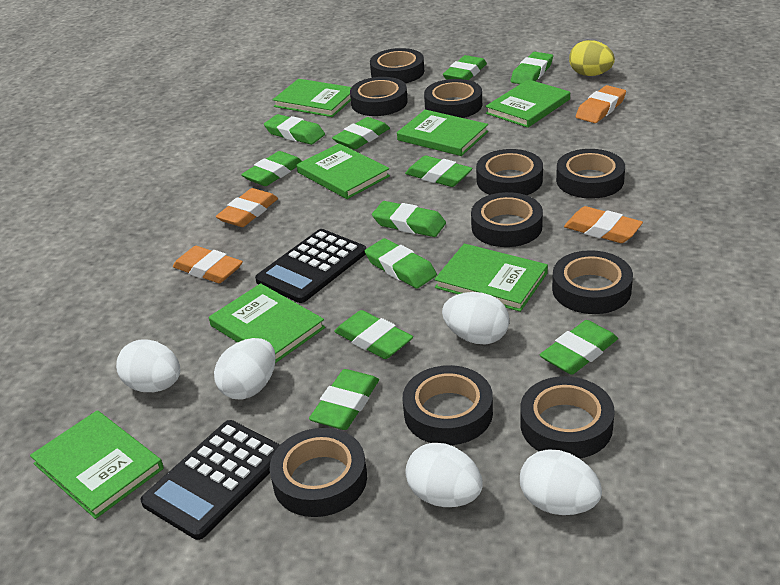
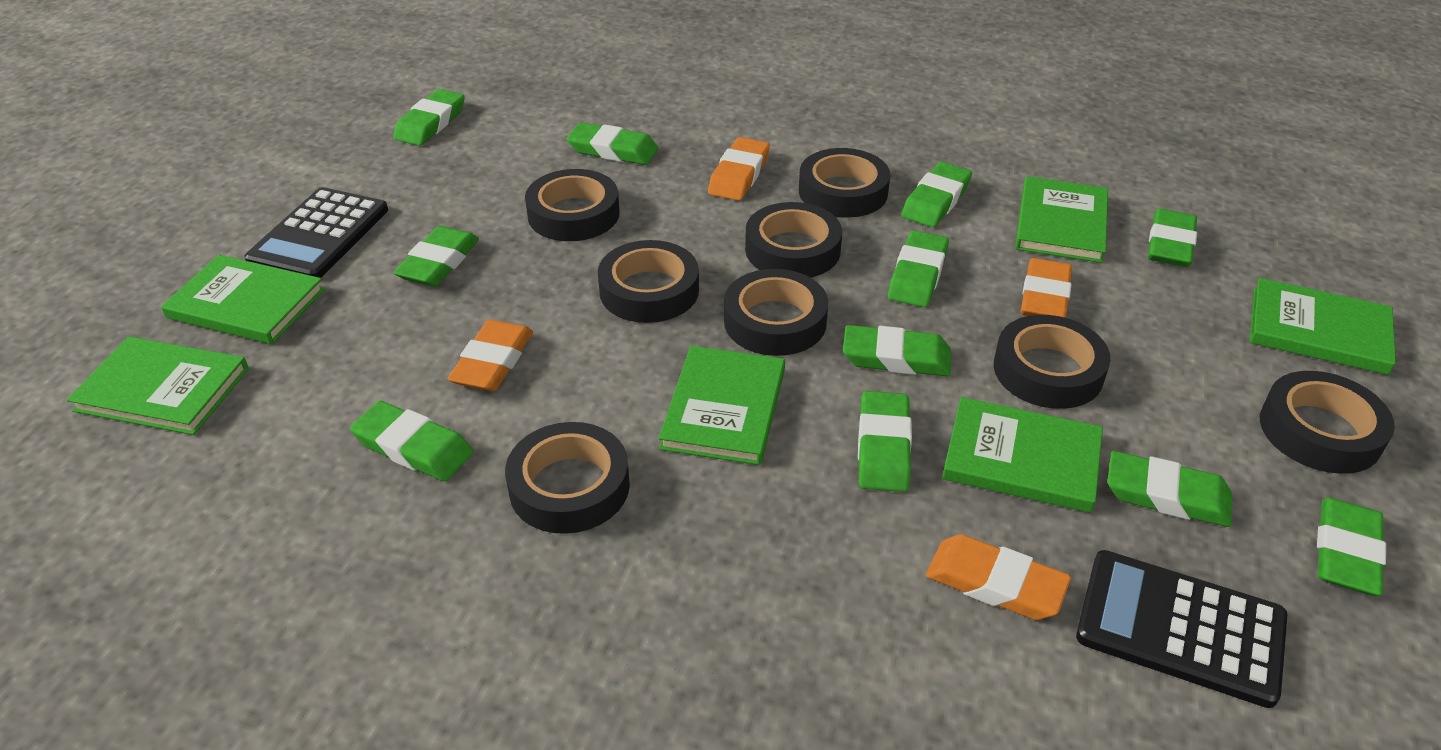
black tape: 10 -> 8
green book: 7 -> 6
white egg: 5 -> 0
yellow egg: 1 -> 0

